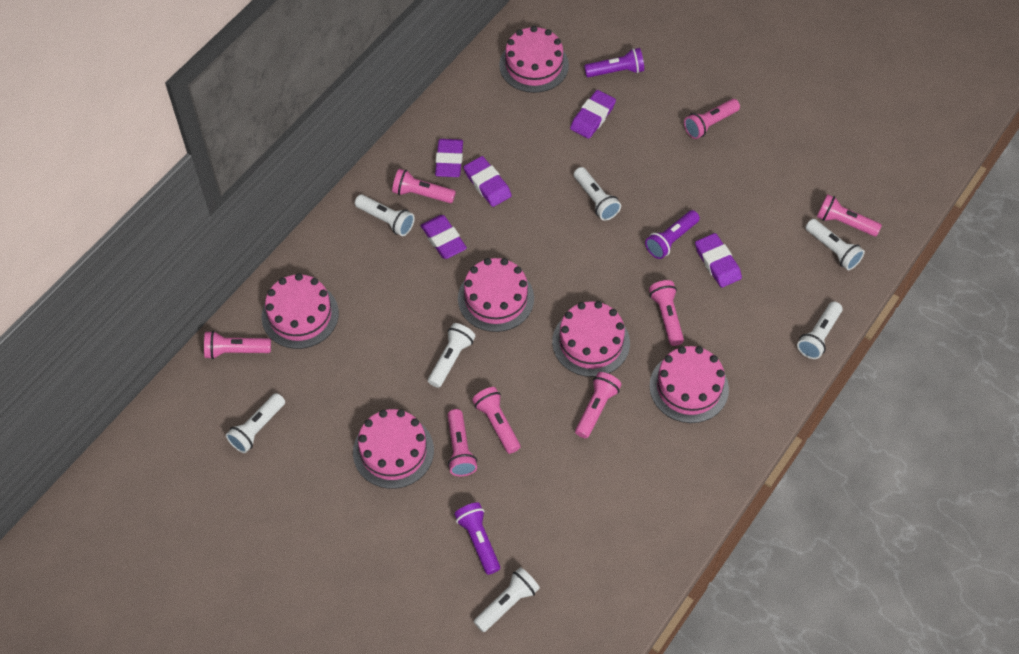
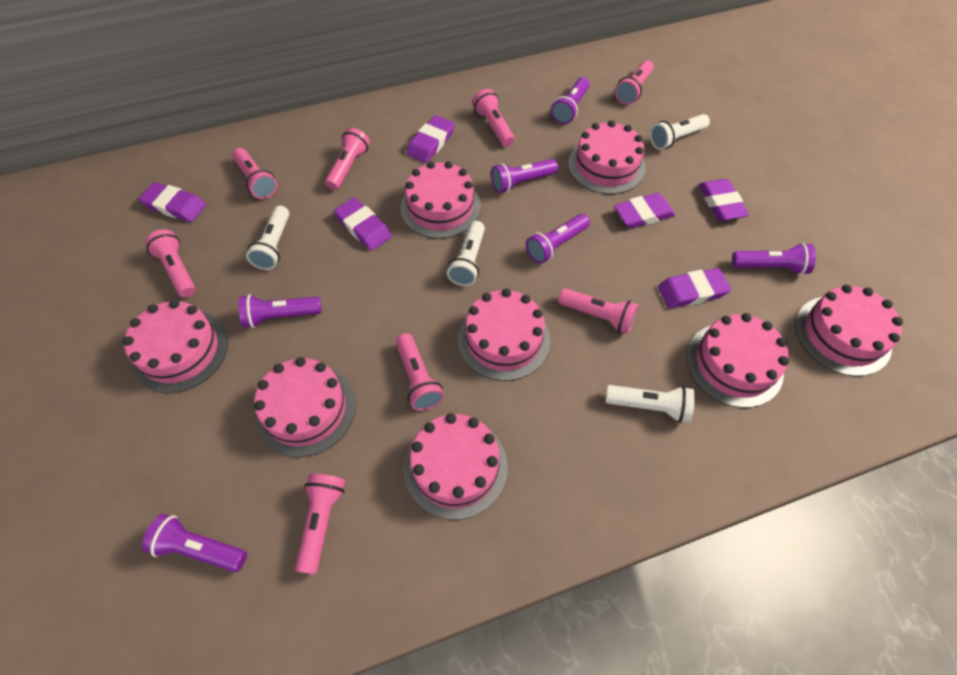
pink cake: 6 -> 8
purple eraser: 5 -> 6
purple flashlight: 3 -> 6
white flashlight: 7 -> 4

